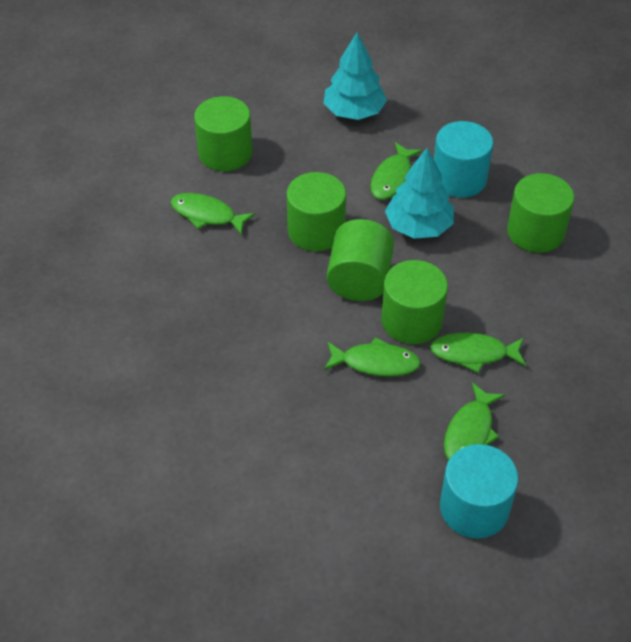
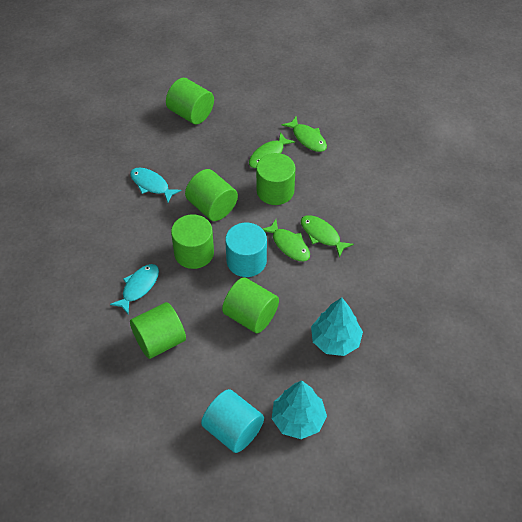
green cylinder: 5 -> 6
green fish: 5 -> 4
turquoise fish: 0 -> 2

